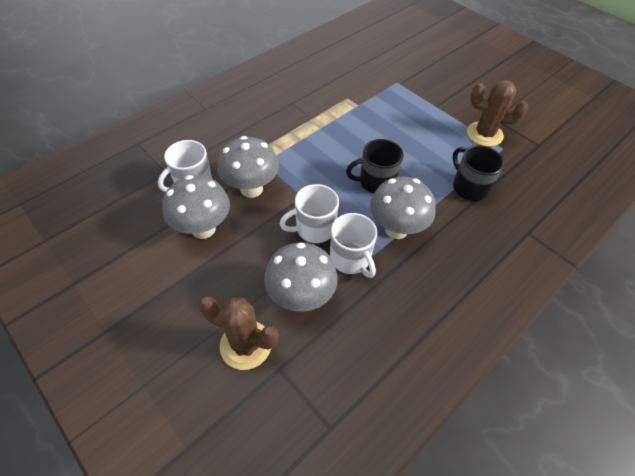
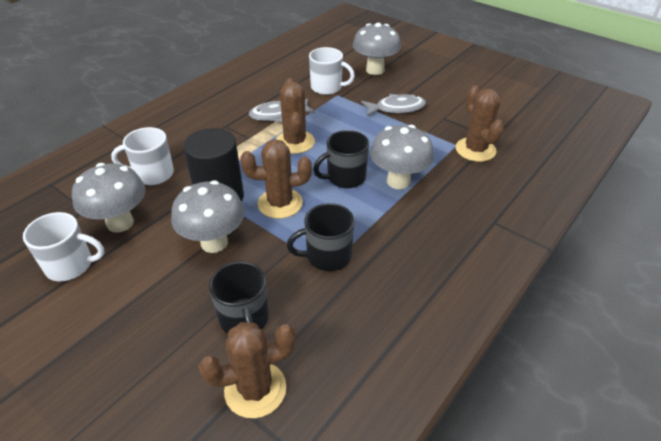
black cylinder: 0 -> 1
black mug: 2 -> 3
brown cactus: 2 -> 4
grey fish: 0 -> 2

